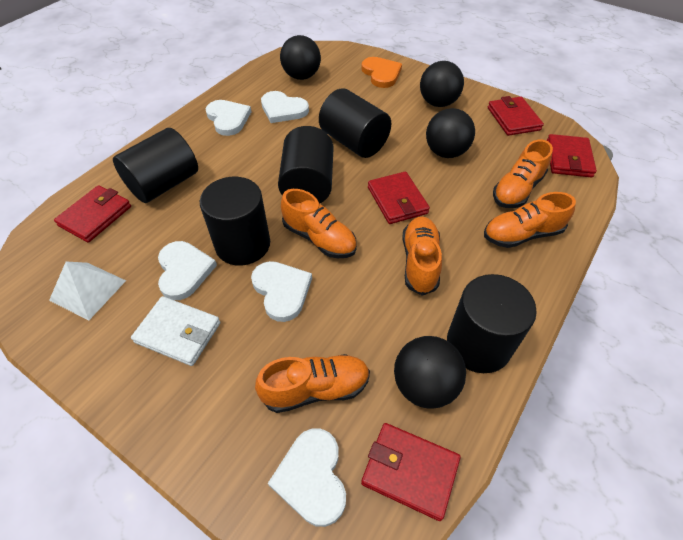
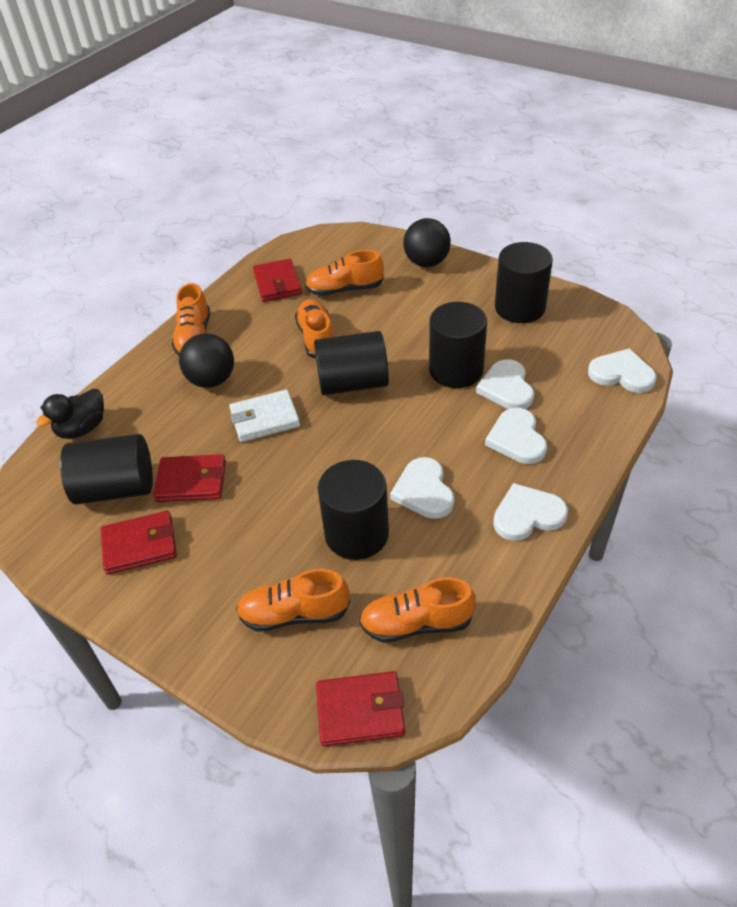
black ball: 4 -> 2
black duck: 0 -> 1
orange heart: 1 -> 0
red wallet: 5 -> 4
white pyramid: 1 -> 0

